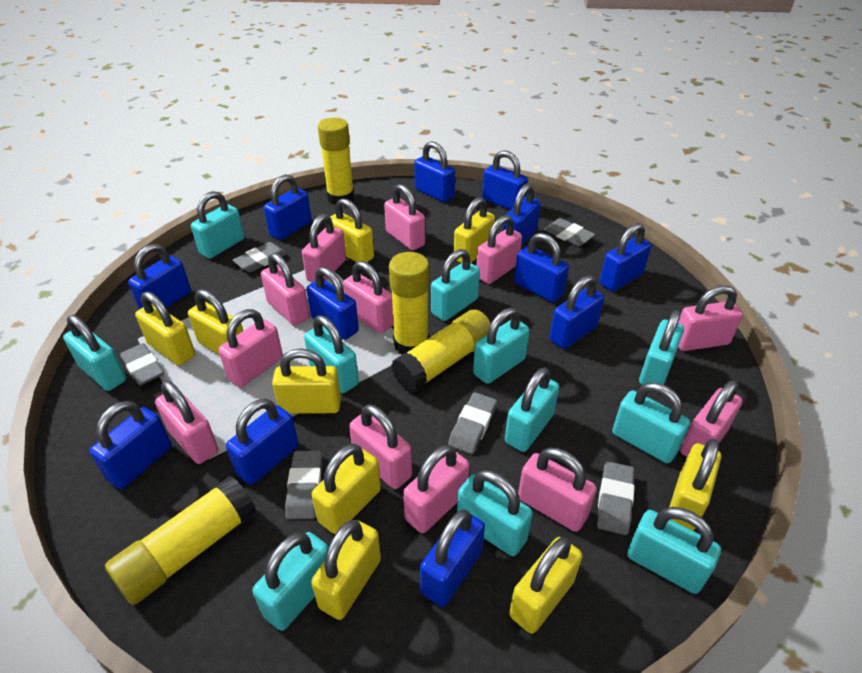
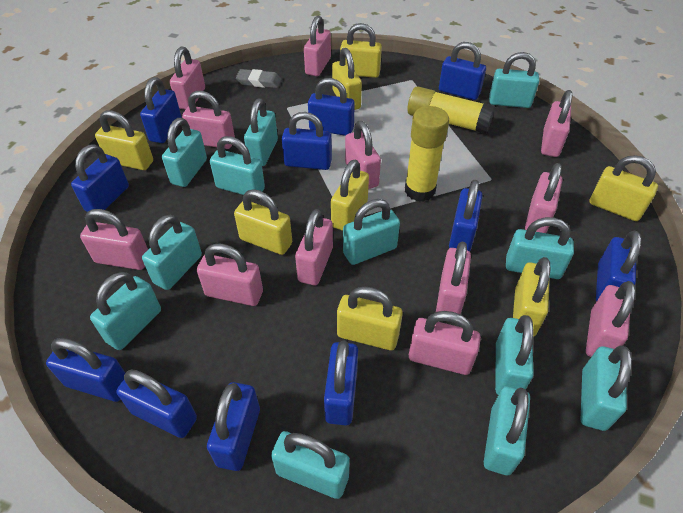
blue padlock: 12 -> 11
grey eraser: 6 -> 1
turquoise padlock: 11 -> 12
yellow glue stick: 4 -> 2
yellow padlock: 9 -> 8

